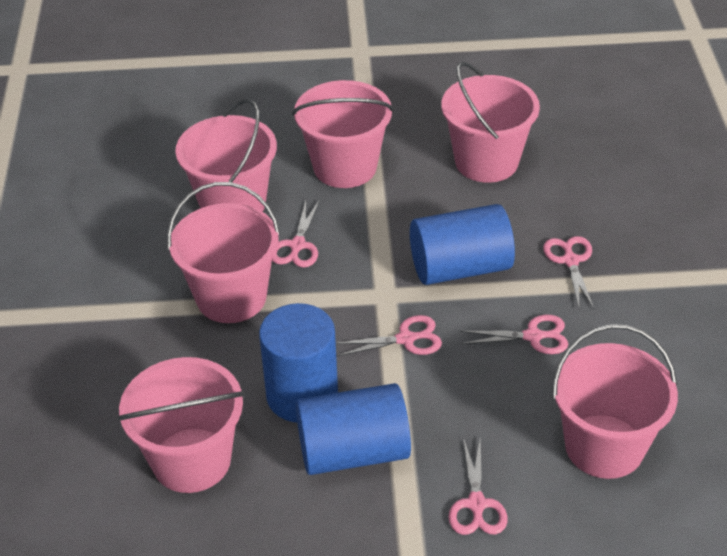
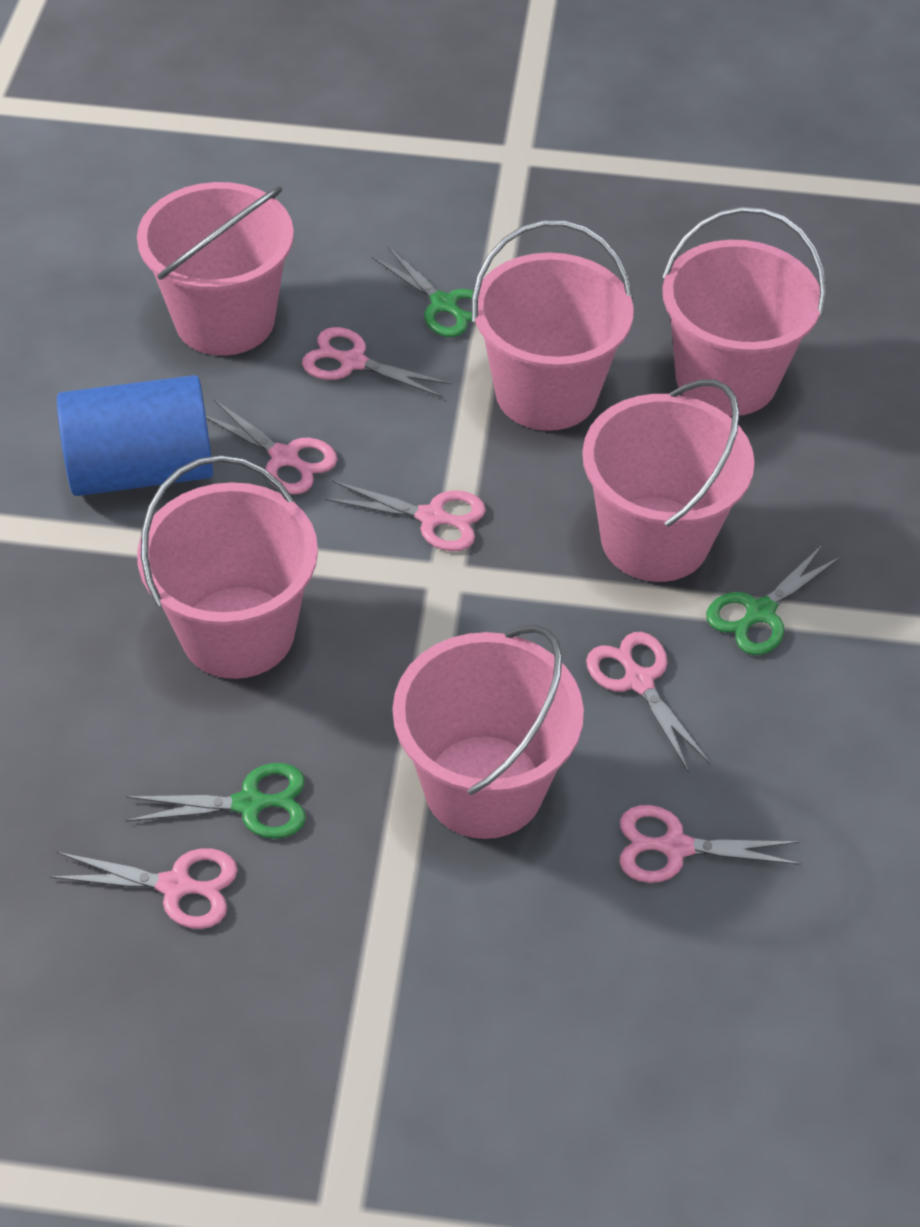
blue cylinder: 3 -> 1
green scissors: 0 -> 3
pink scissors: 5 -> 6

